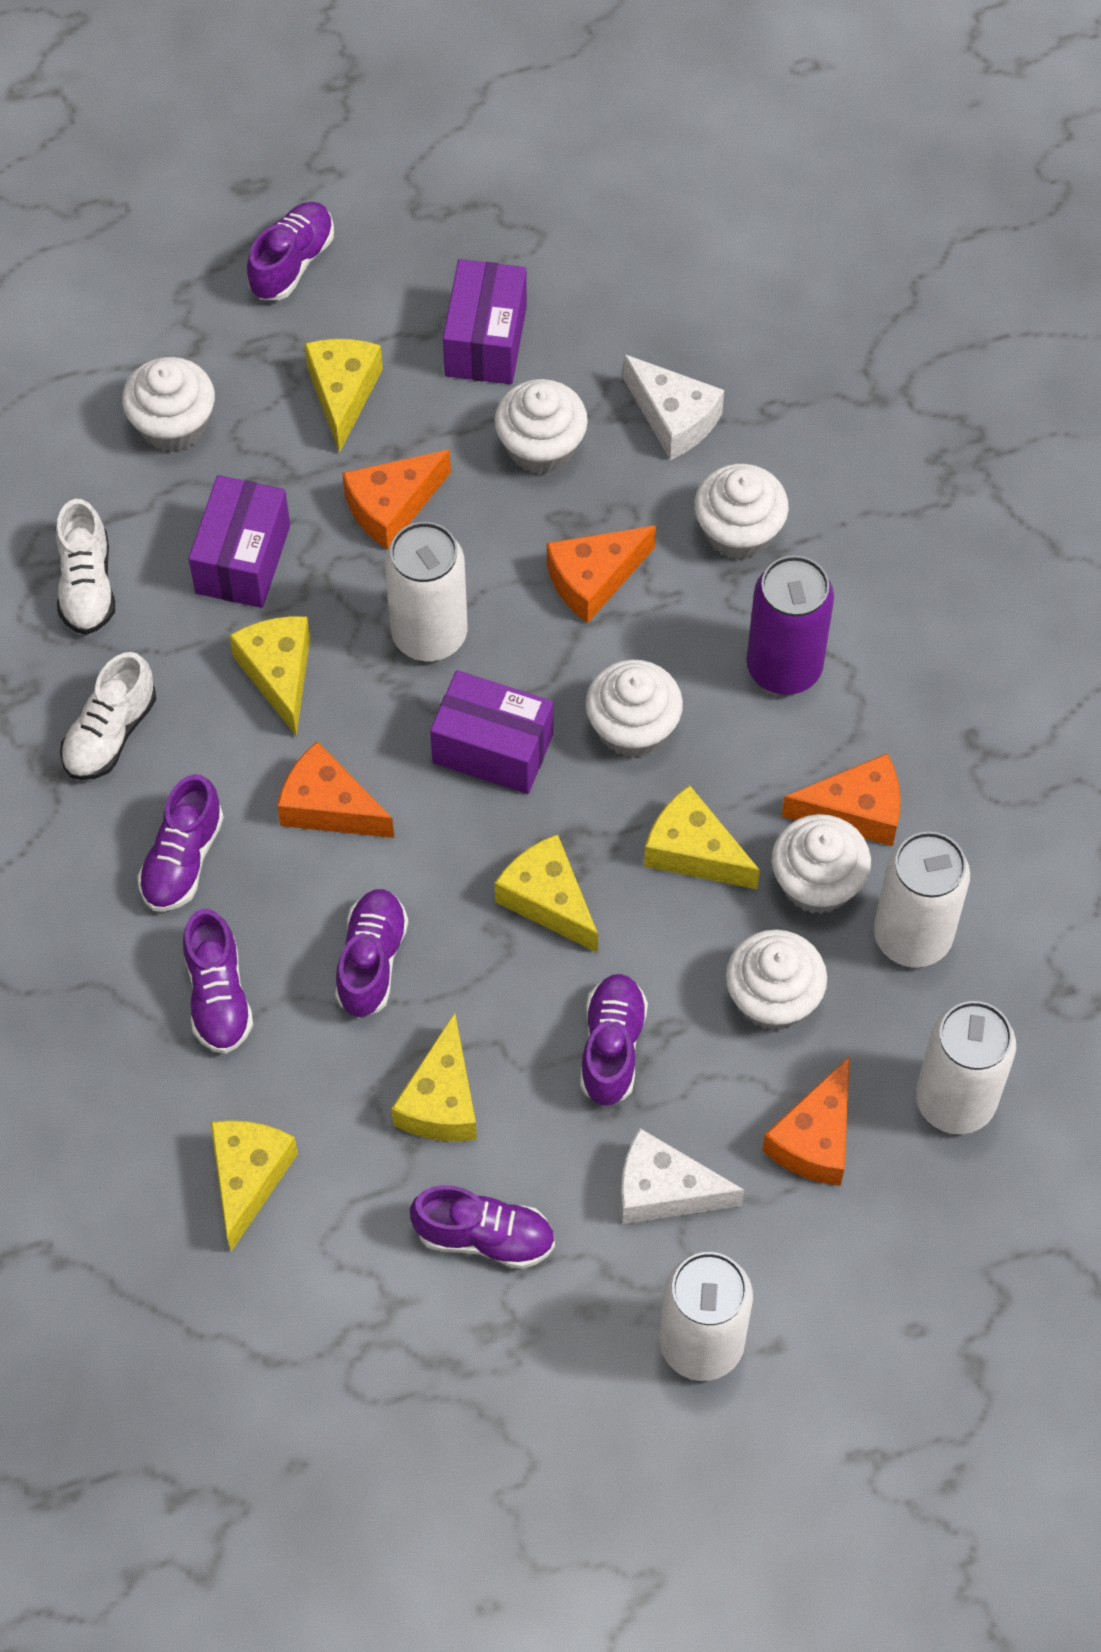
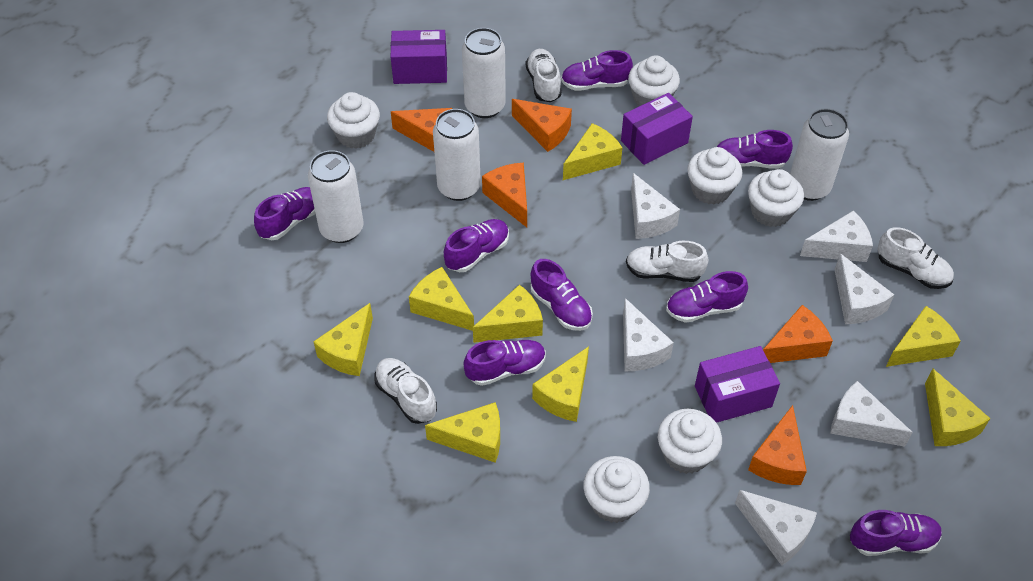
purple can: 1 -> 0
purple shoe: 6 -> 8
white cheese: 2 -> 6
white shoe: 2 -> 4
yellow cheese: 6 -> 8

